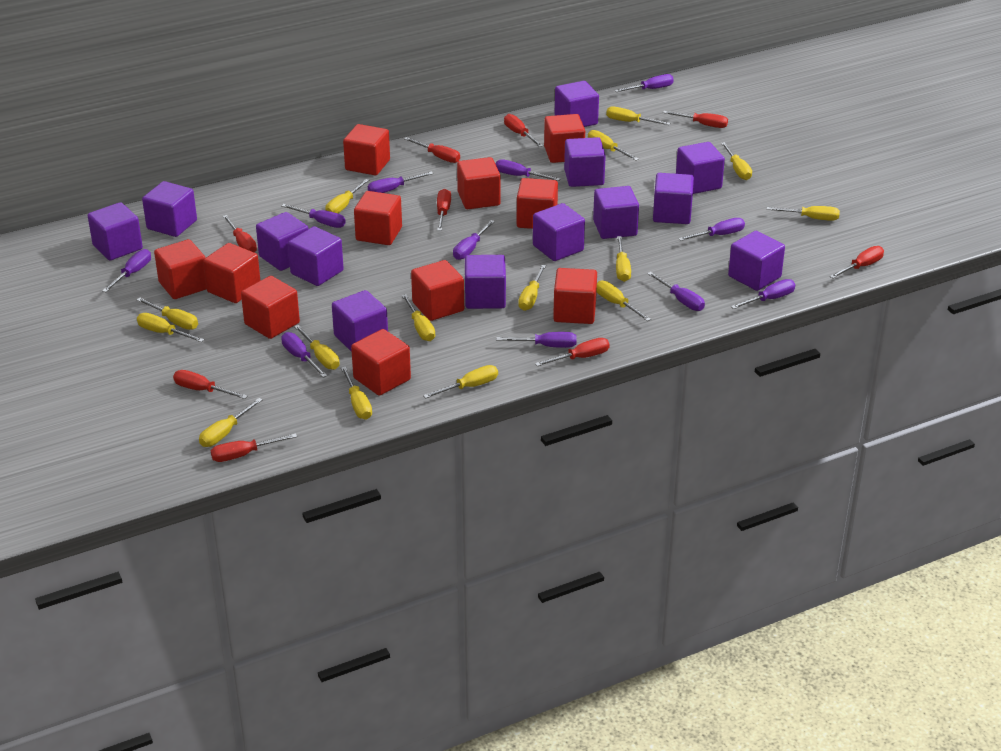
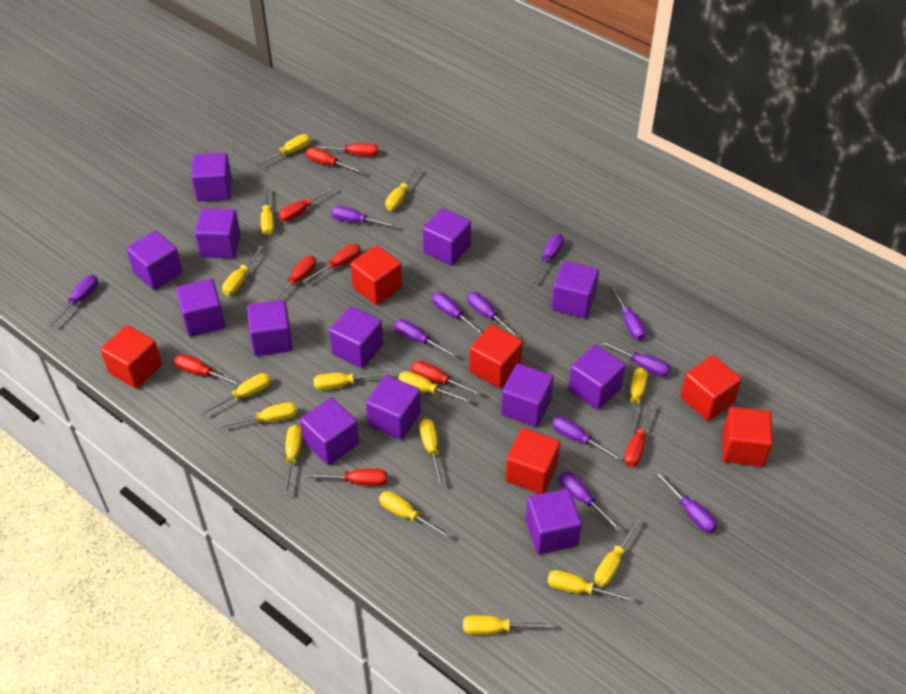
red cube: 11 -> 6

